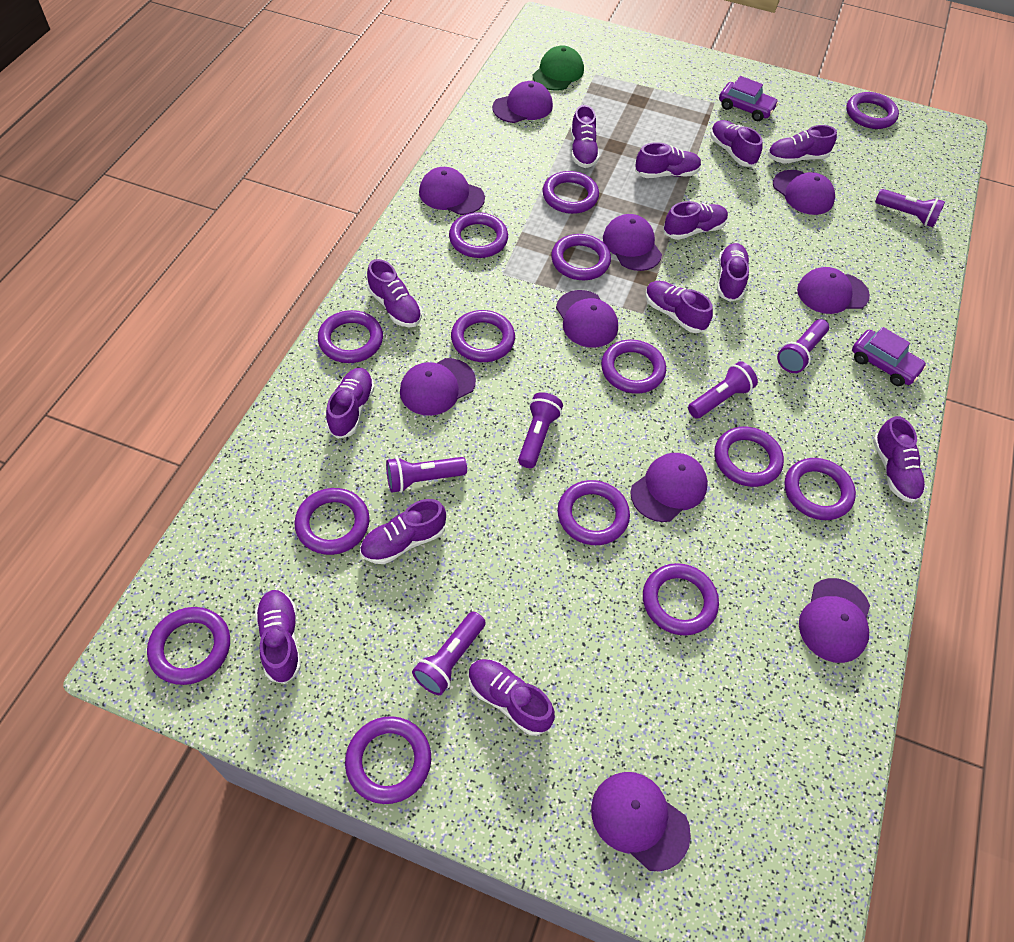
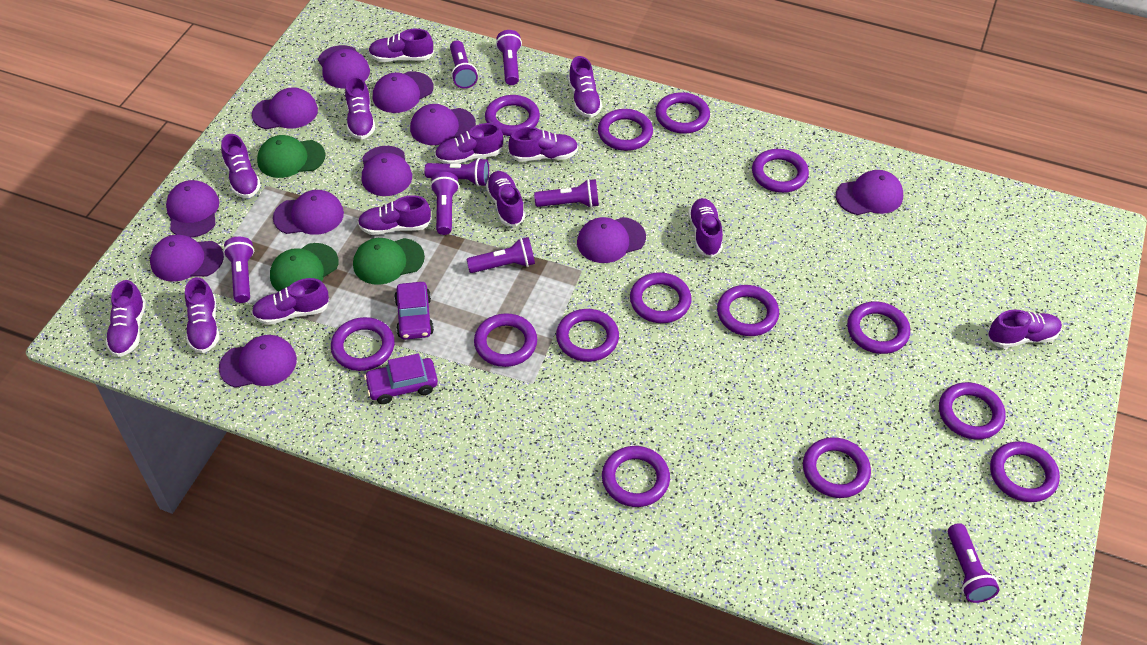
green cap: 1 -> 3
purple cap: 10 -> 11
purple flashlight: 6 -> 8

